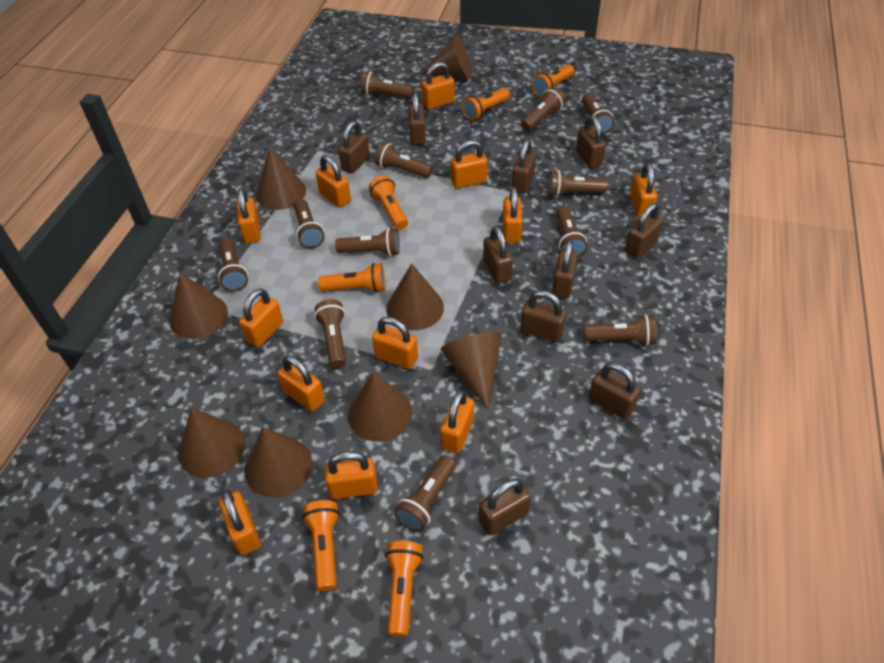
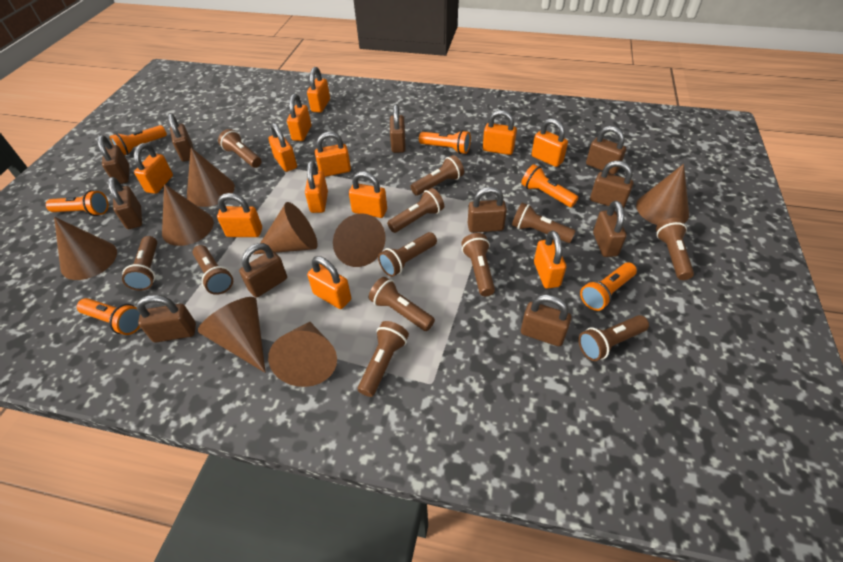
brown padlock: 10 -> 11

